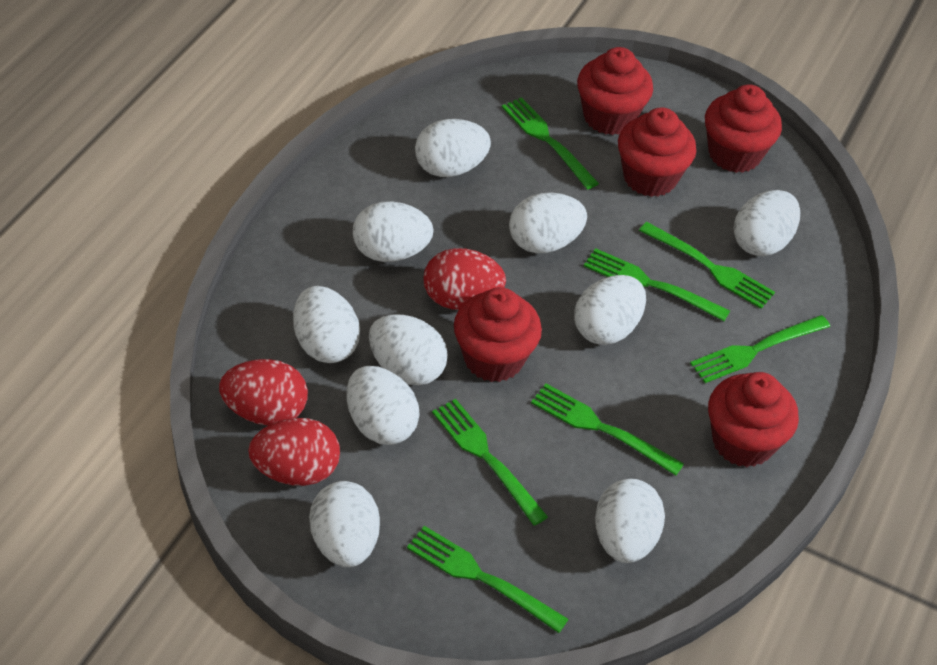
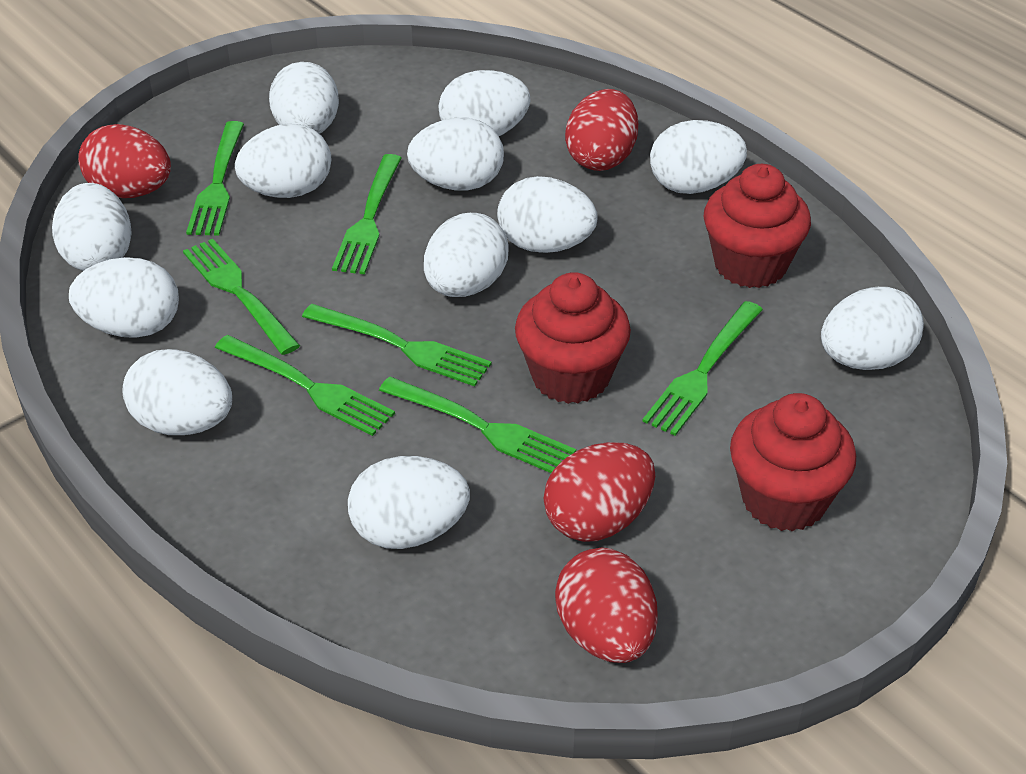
red cupcake: 5 -> 3
red egg: 3 -> 4
white egg: 10 -> 12

